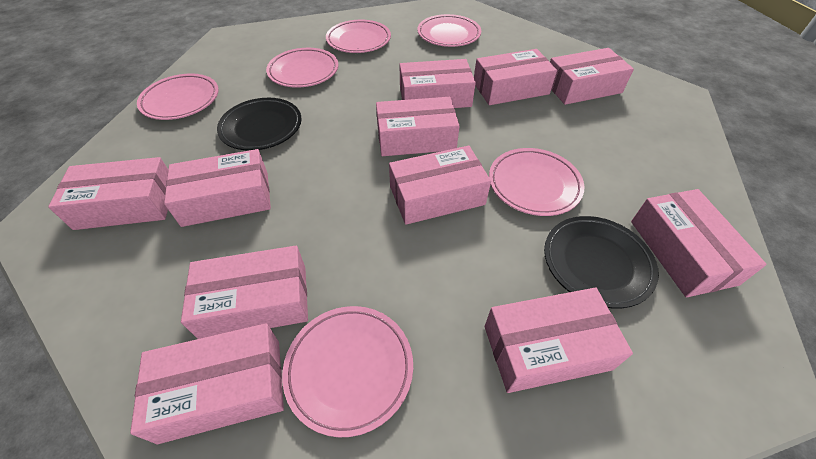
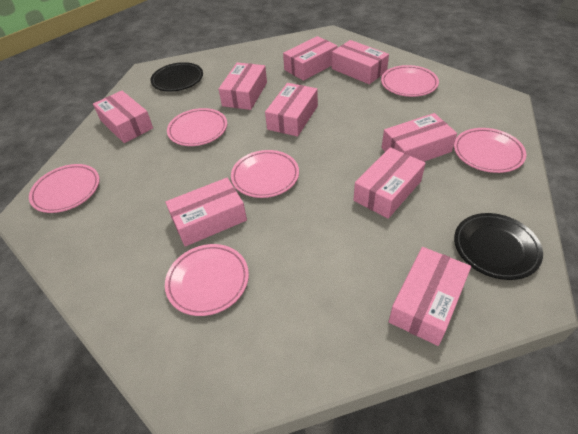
pink box: 11 -> 9

